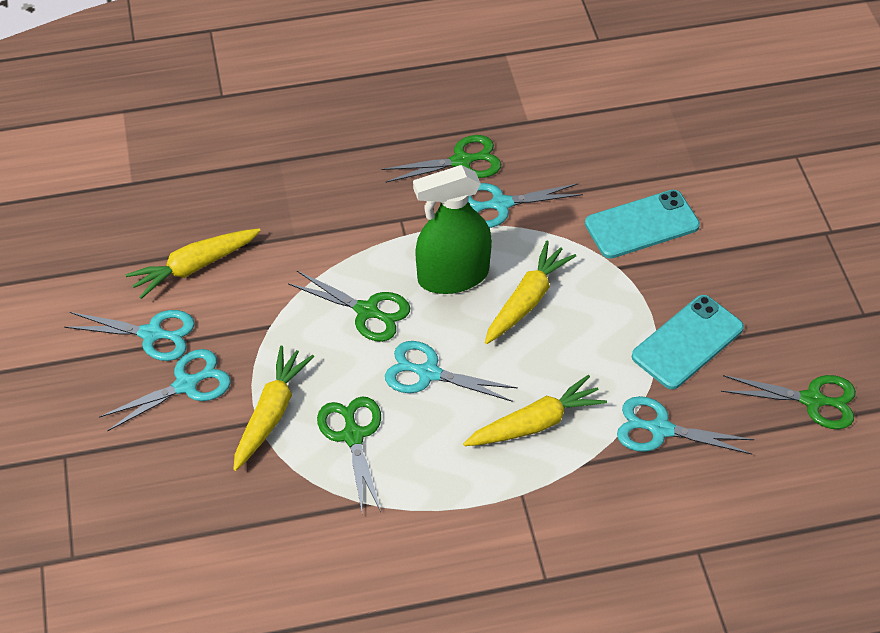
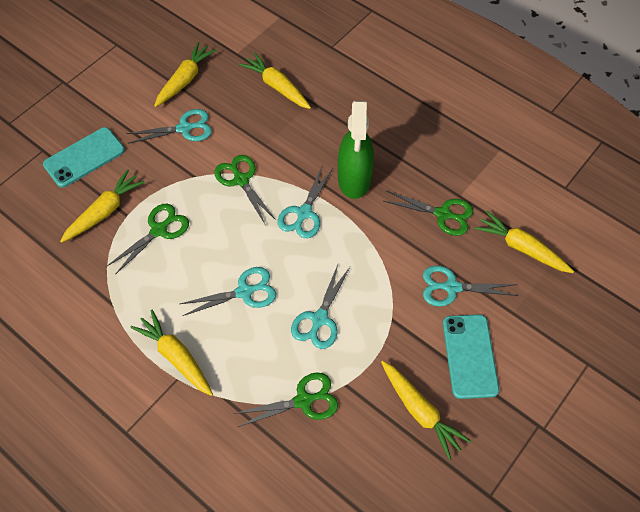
yellow carrot: 4 -> 6

